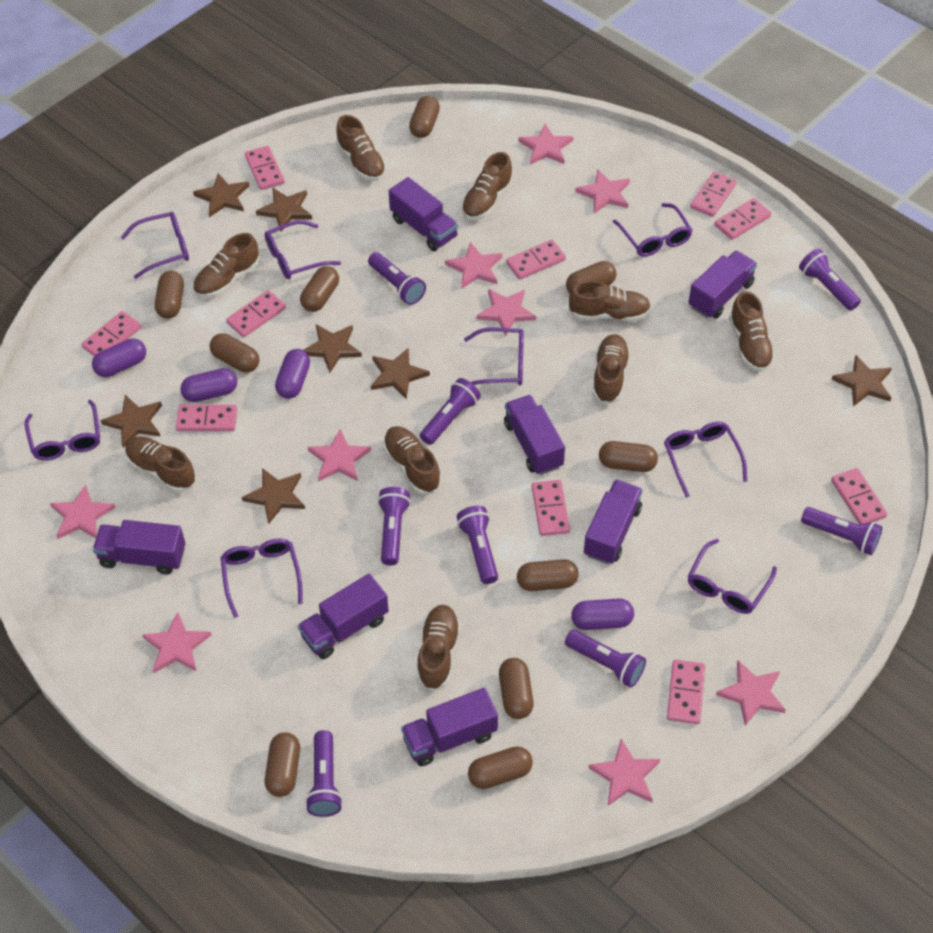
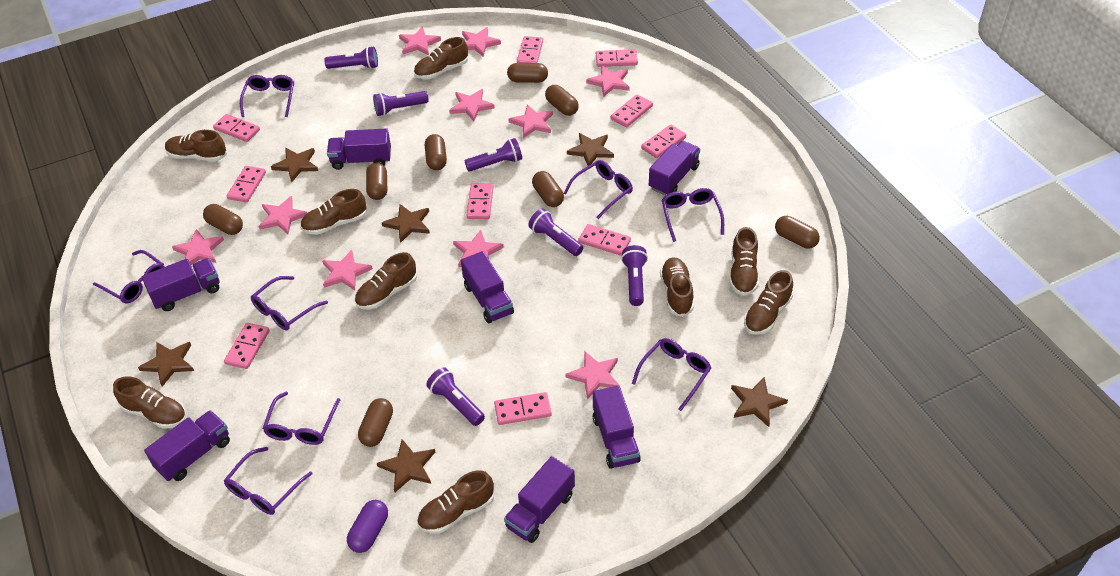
brown capsule: 10 -> 8
brown star: 7 -> 6
pink star: 9 -> 10
purple capsule: 4 -> 1
purple flashlight: 8 -> 6

